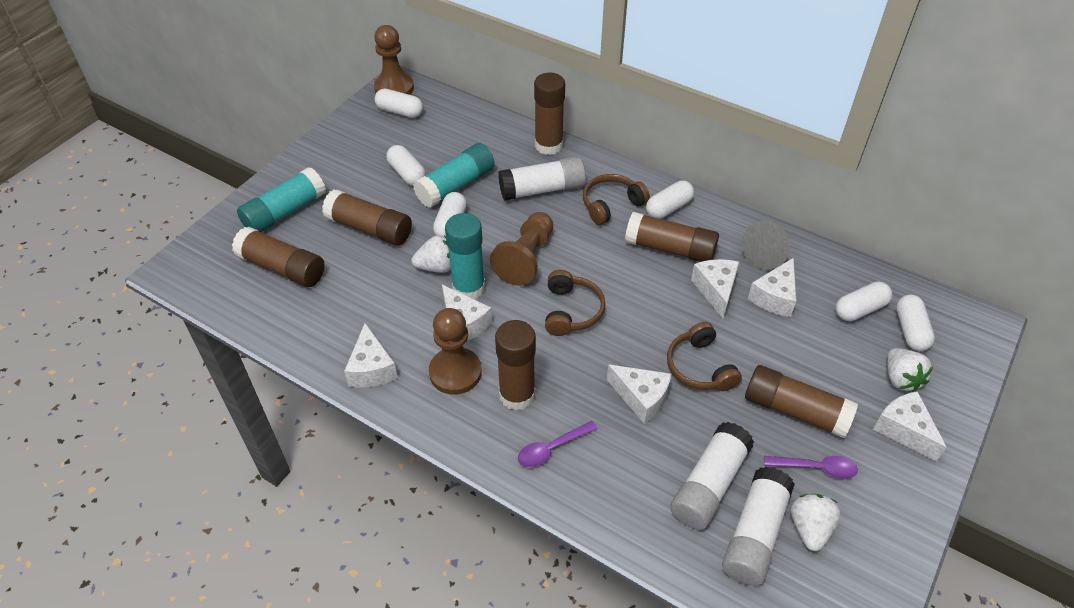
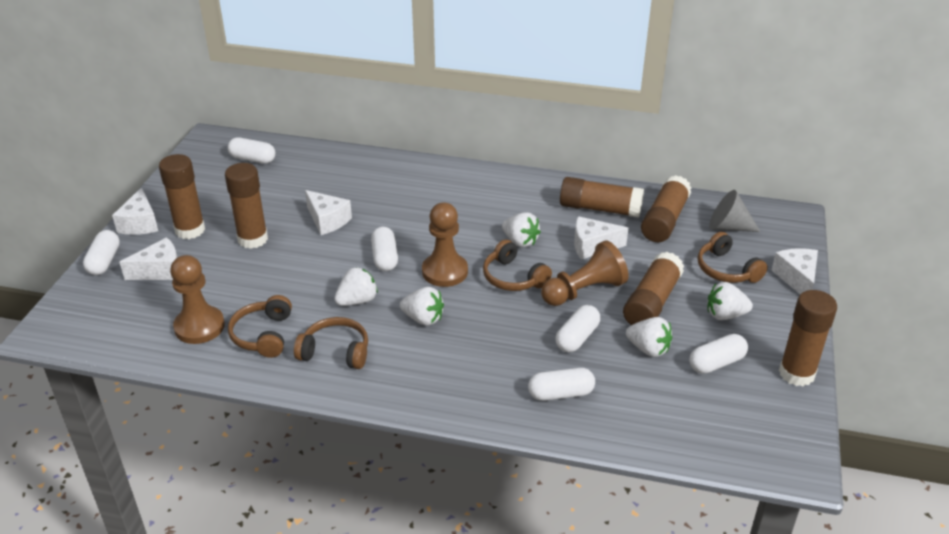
brown headphones: 3 -> 4
purple spoon: 2 -> 0
turquoise glue stick: 3 -> 0
white cheese: 6 -> 5
white glue stick: 3 -> 0
white strawberry: 3 -> 5

